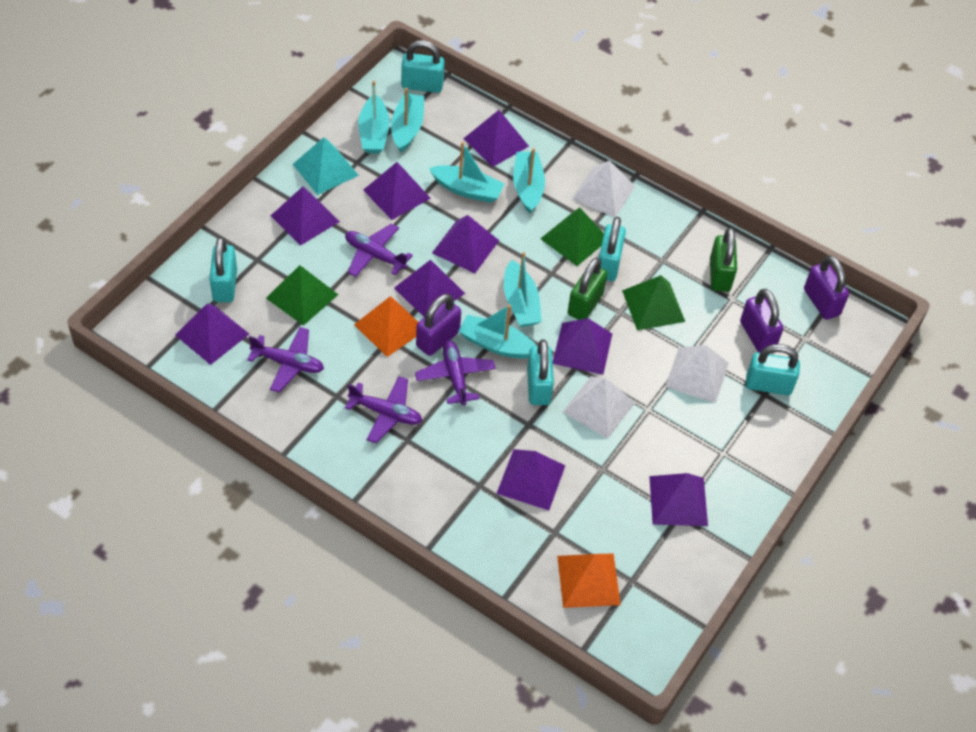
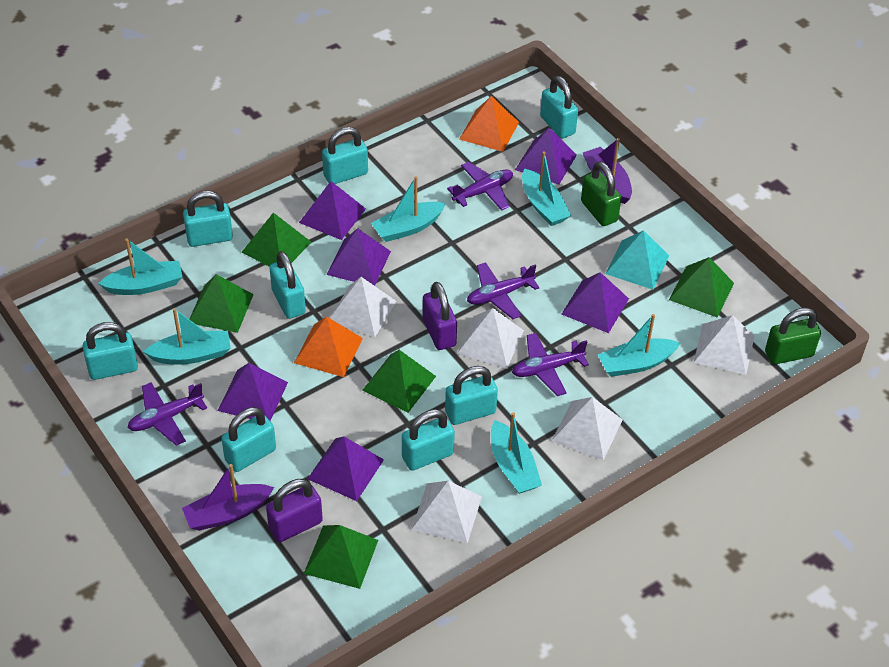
green pyramid: 3 -> 5
purple boat: 0 -> 2
purple padlock: 3 -> 2
purple pyramid: 9 -> 6
turquoise padlock: 5 -> 8
white pyramid: 3 -> 5

